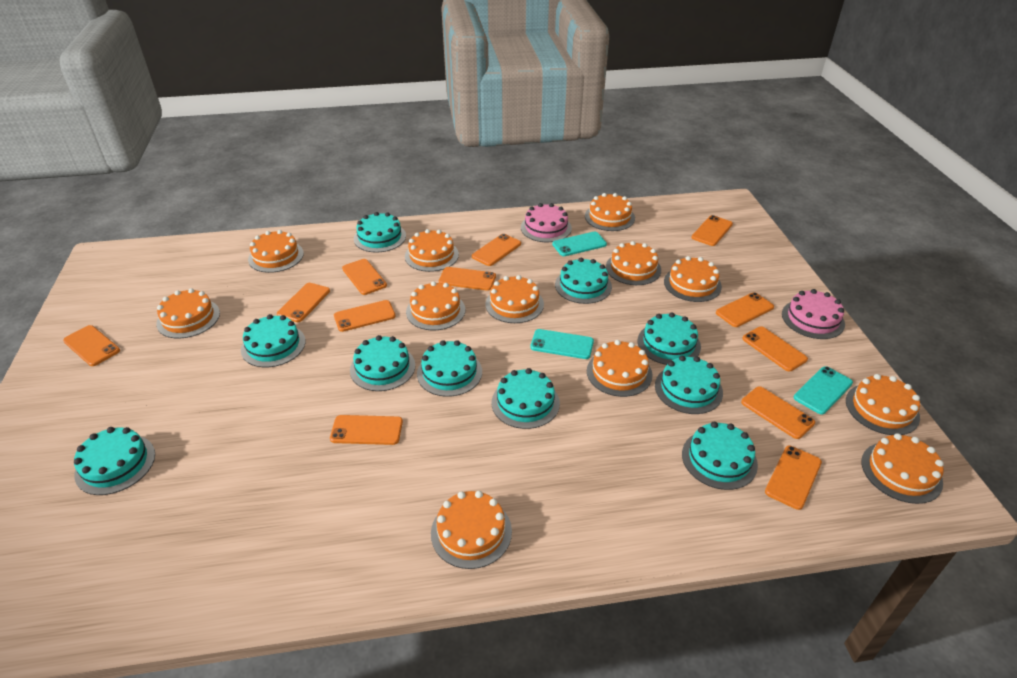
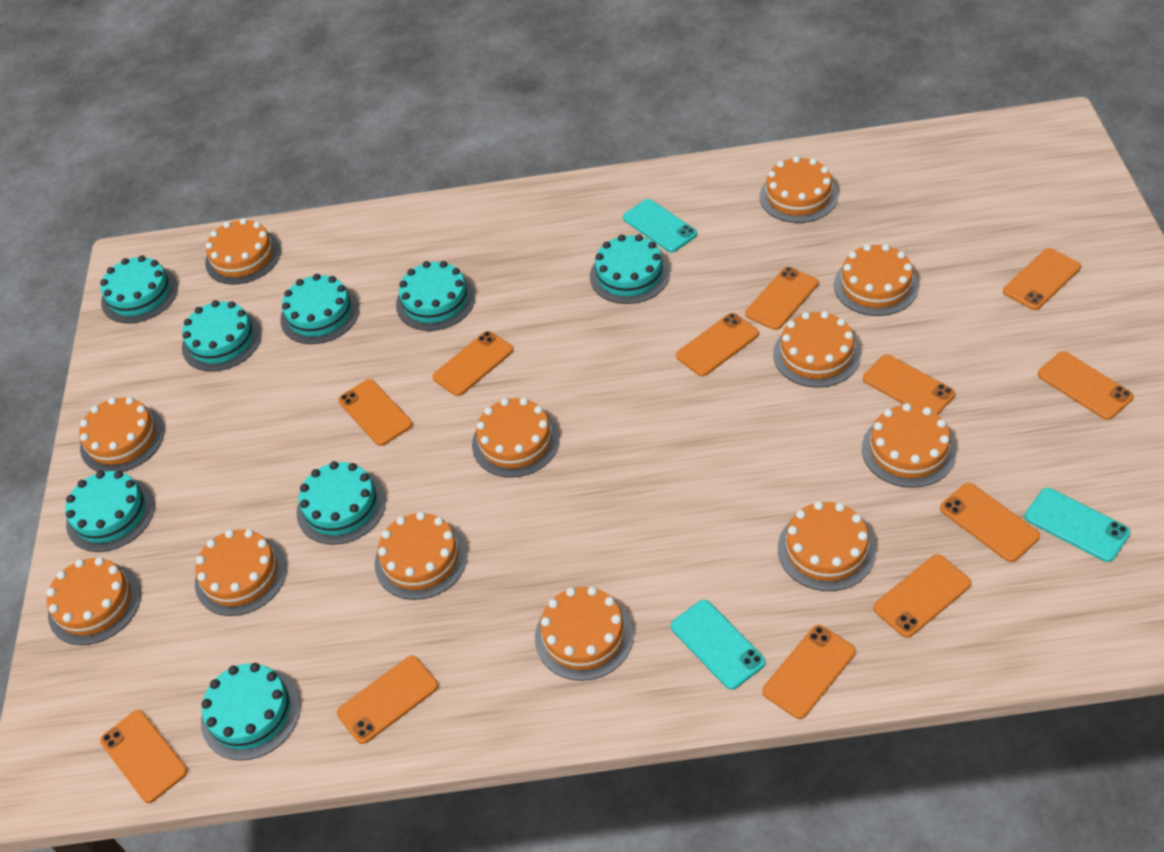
pink cake: 2 -> 0
turquoise cake: 10 -> 8

